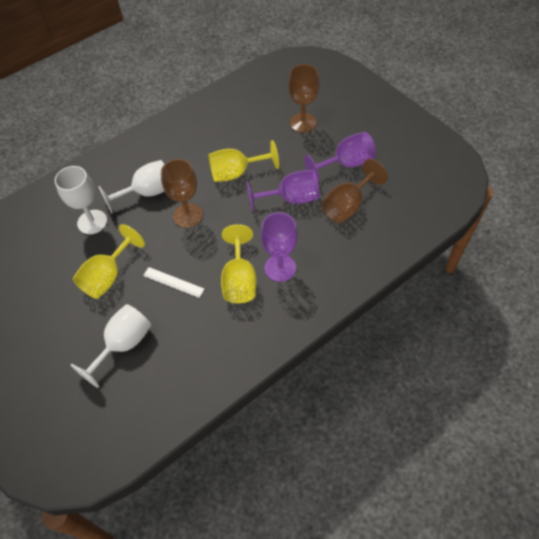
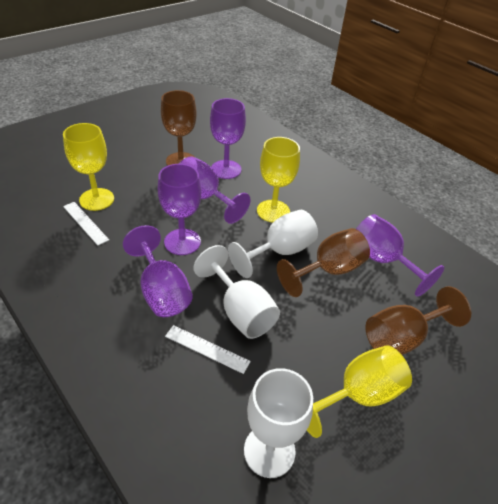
purple goblet: 3 -> 5
white ruler: 1 -> 2

